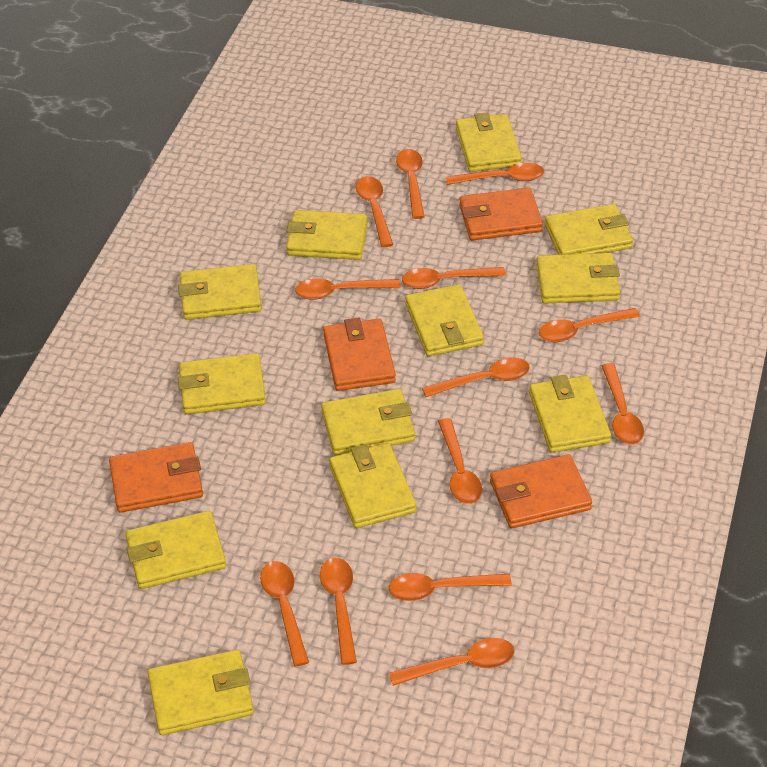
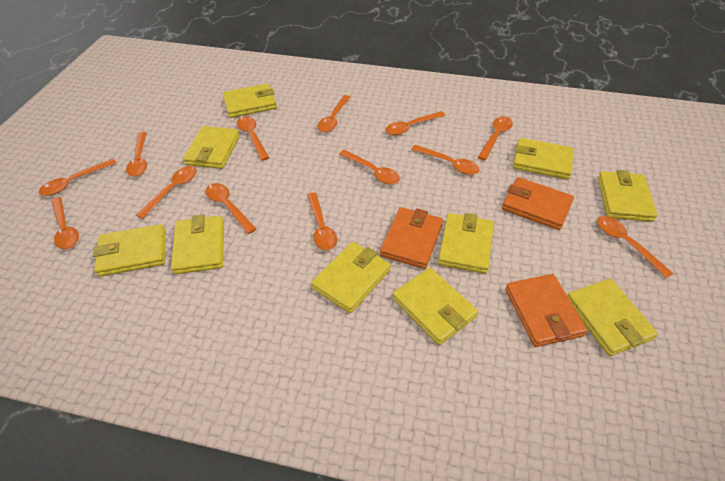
orange wallet: 4 -> 3
yellow wallet: 12 -> 10

